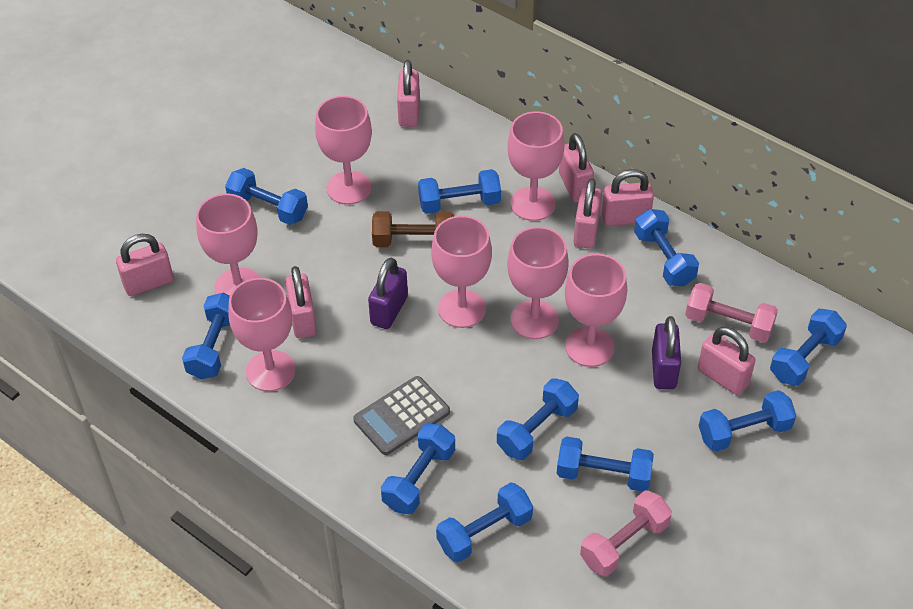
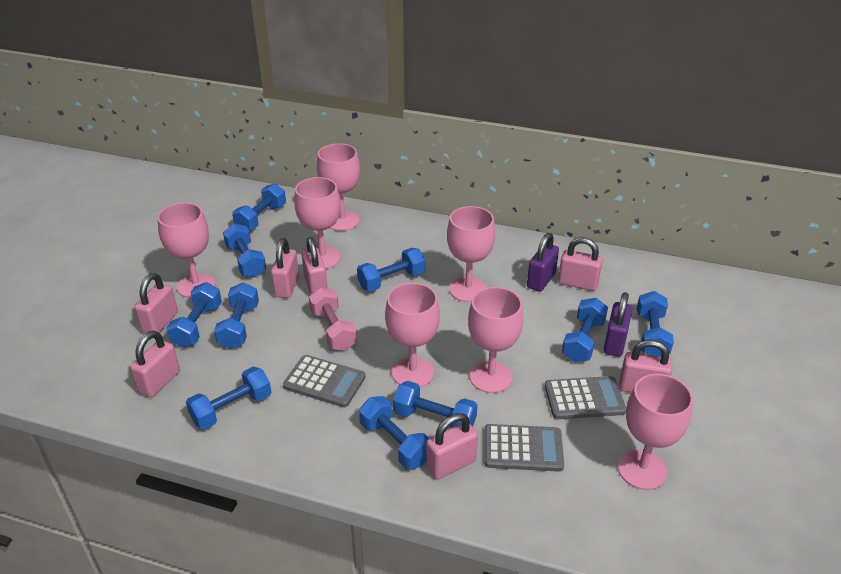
brown dumbbell: 1 -> 0
grey calculator: 1 -> 3
pink dumbbell: 2 -> 1

